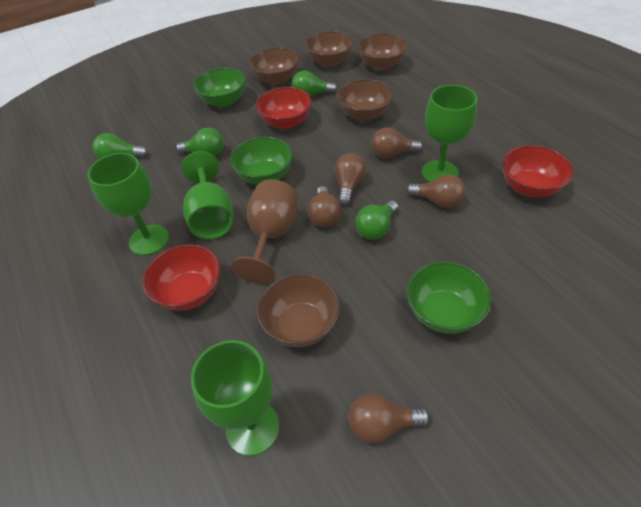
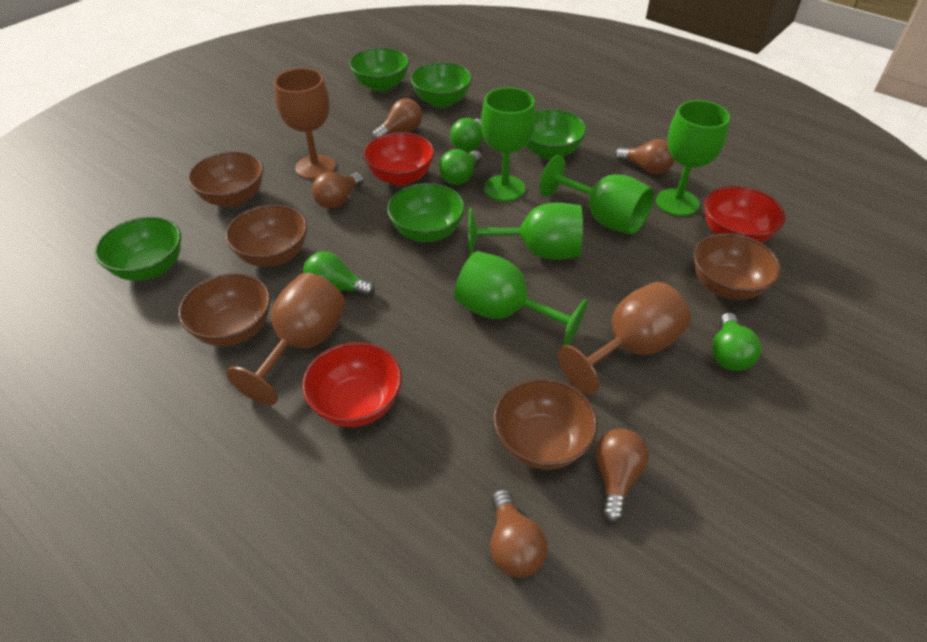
brown goblet: 1 -> 3
green bowl: 3 -> 5
green goblet: 4 -> 5

